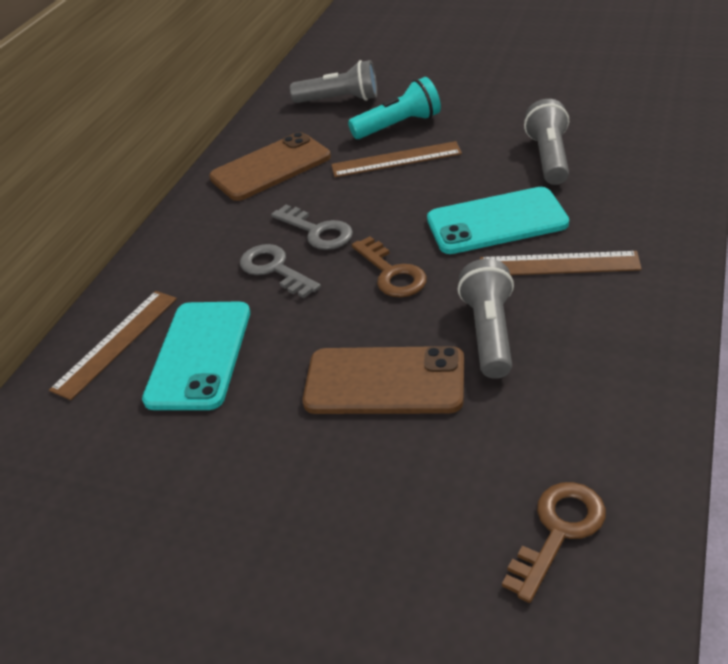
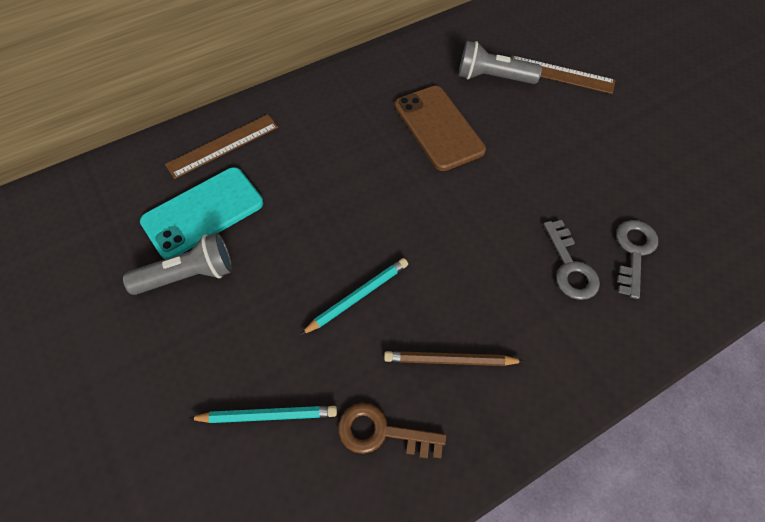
brown key: 2 -> 1
brown pencil: 0 -> 1
brown phone: 2 -> 1
brown ruler: 3 -> 2
grey flashlight: 3 -> 2
turquoise flashlight: 1 -> 0
turquoise pencil: 0 -> 2
turquoise phone: 2 -> 1

